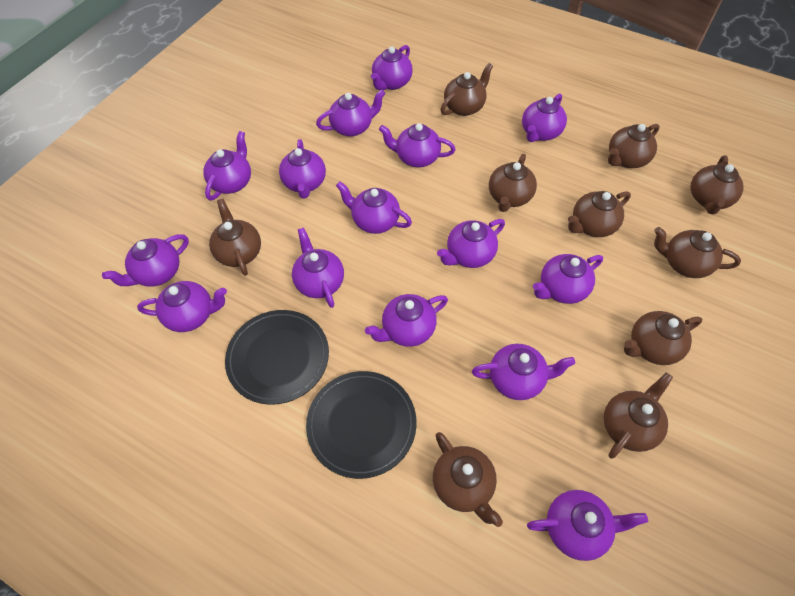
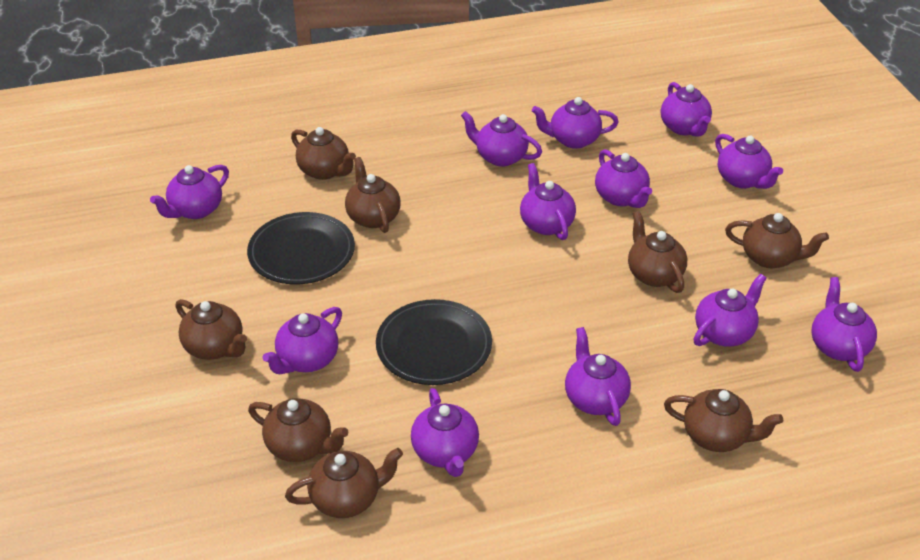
brown teapot: 10 -> 8
purple teapot: 15 -> 12

